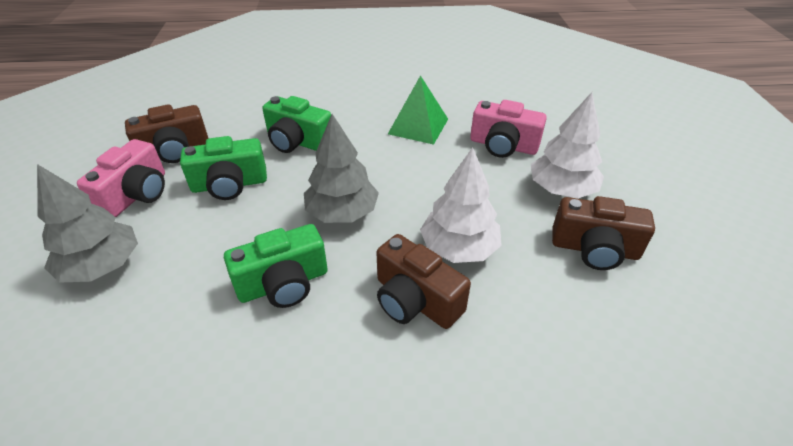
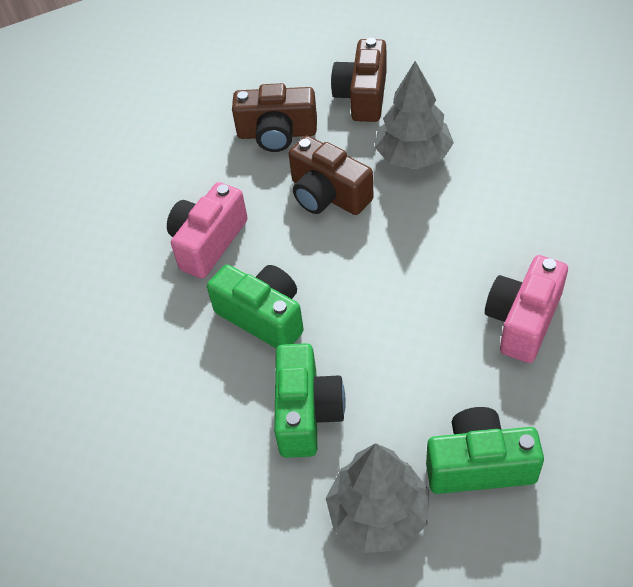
green pyramid: 1 -> 0
white tree: 2 -> 0

